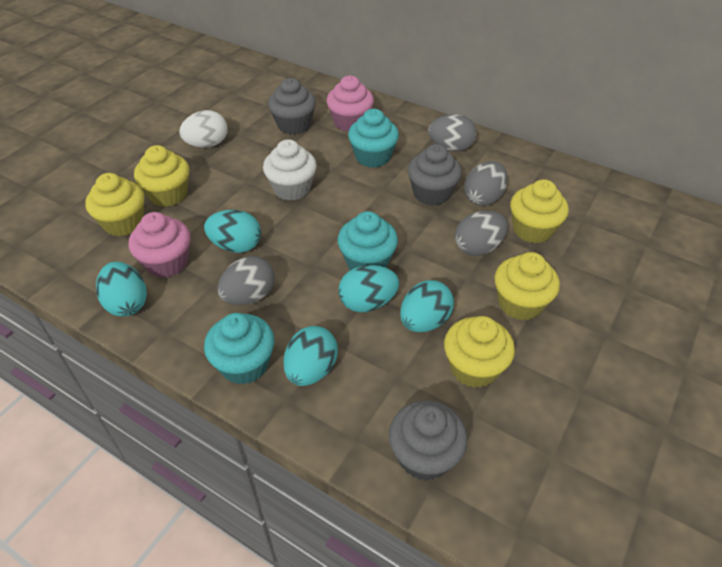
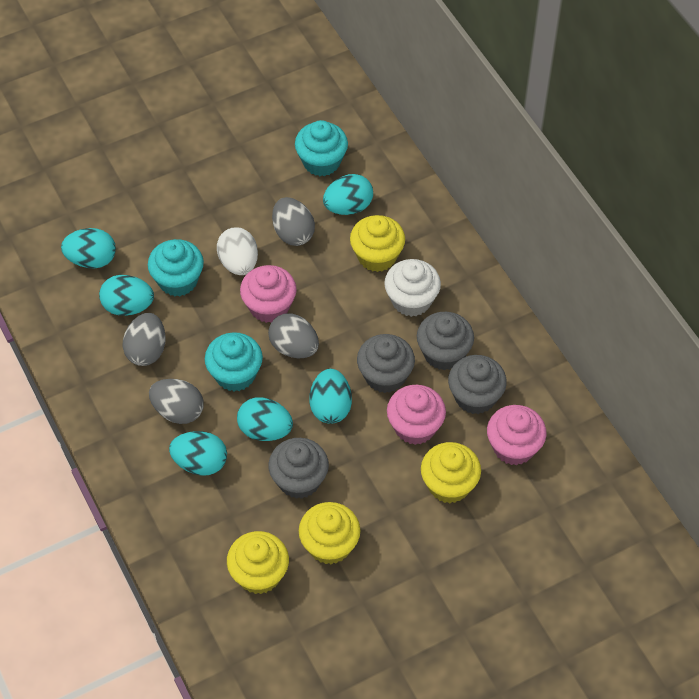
grey cupcake: 3 -> 4
pink cupcake: 2 -> 3
turquoise egg: 5 -> 6
yellow cupcake: 5 -> 4

